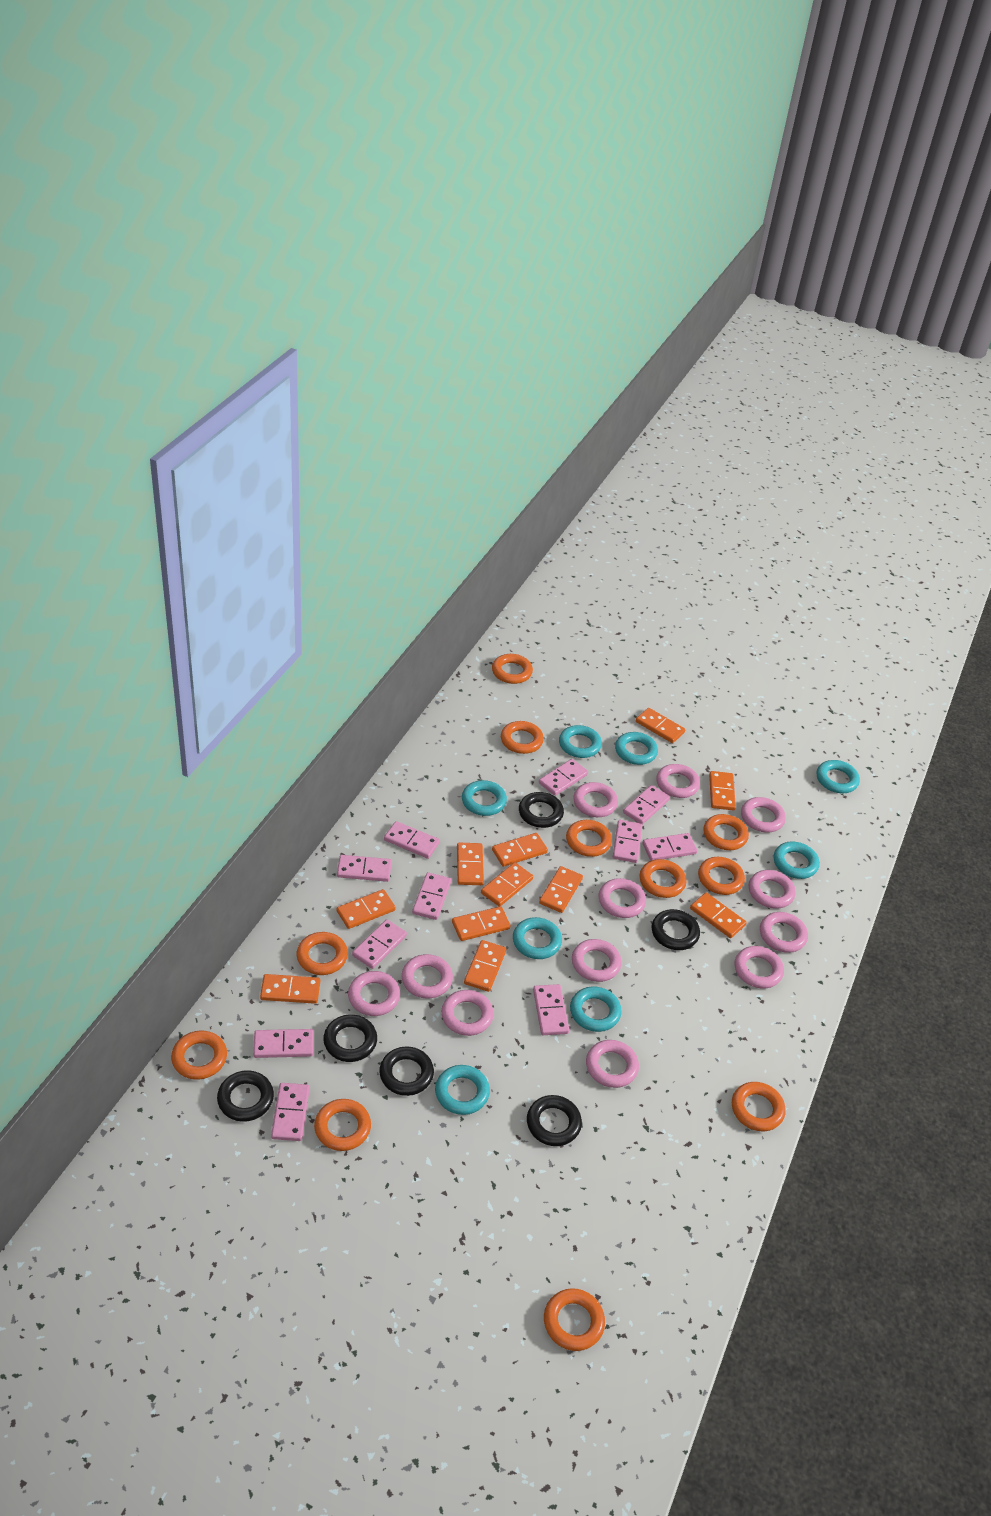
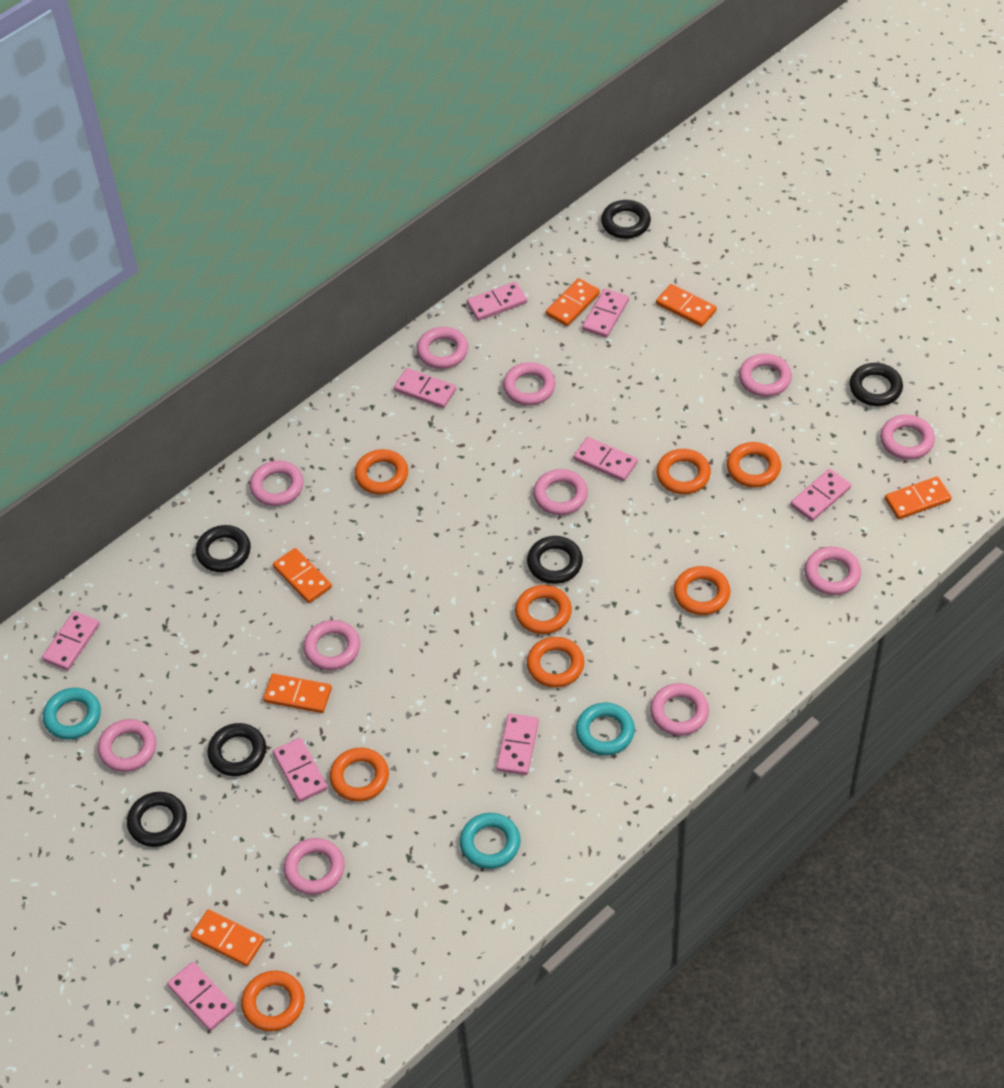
orange domino: 11 -> 6
orange ring: 11 -> 8
pink domino: 11 -> 9
pink ring: 12 -> 11
turquoise ring: 8 -> 3

